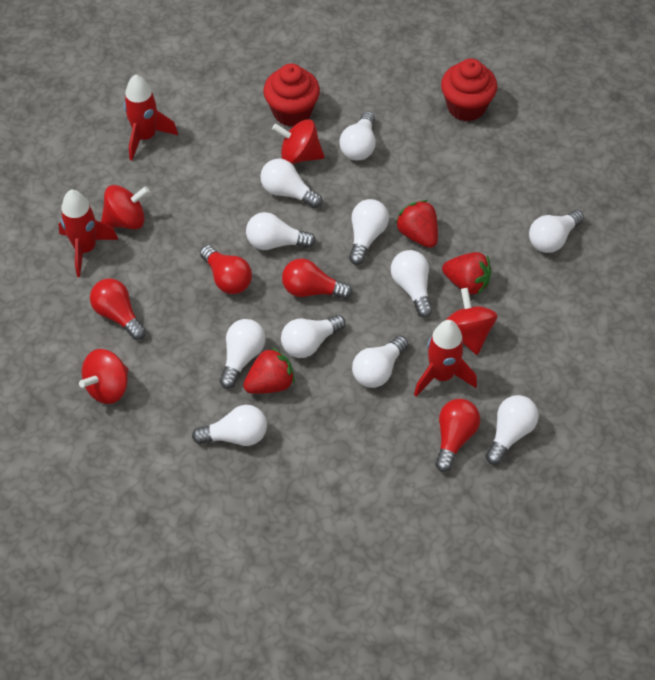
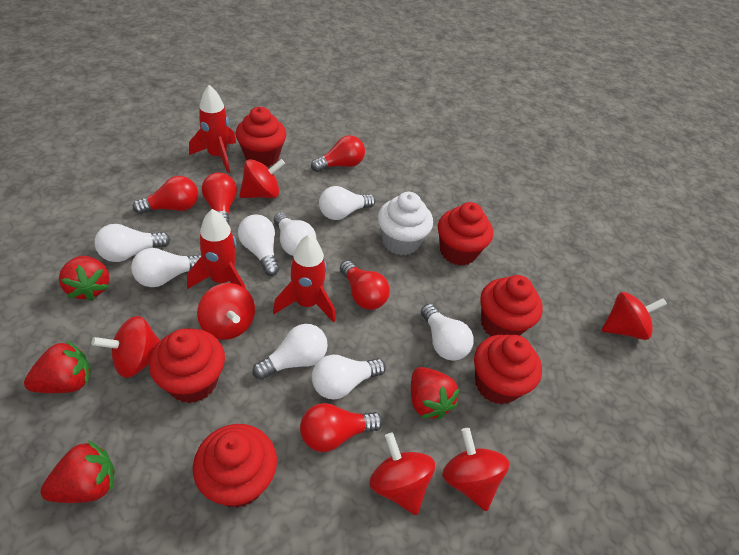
red cupcake: 2 -> 6
red light bulb: 4 -> 5
red spinning top: 4 -> 6
red strawberry: 3 -> 4
white cupcake: 0 -> 1
white light bulb: 11 -> 8

